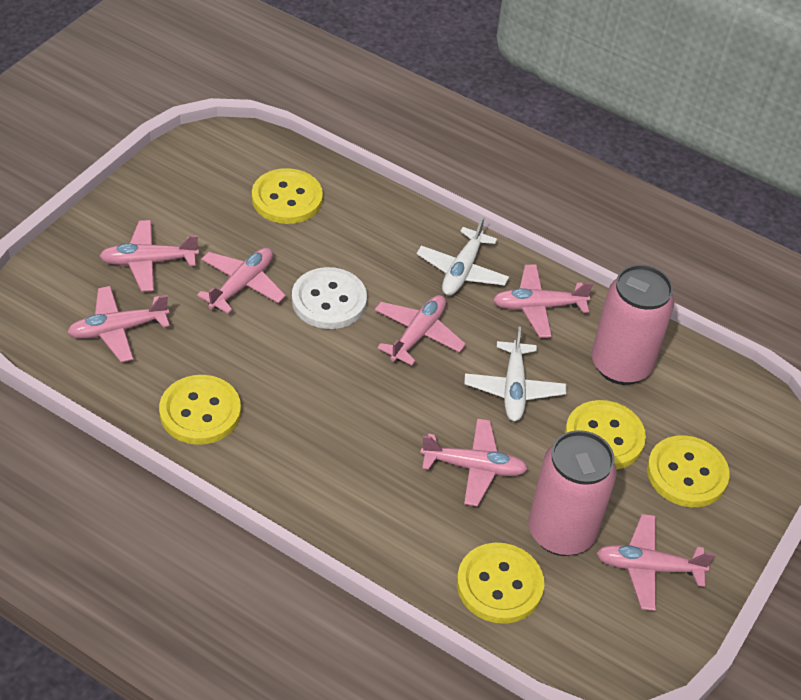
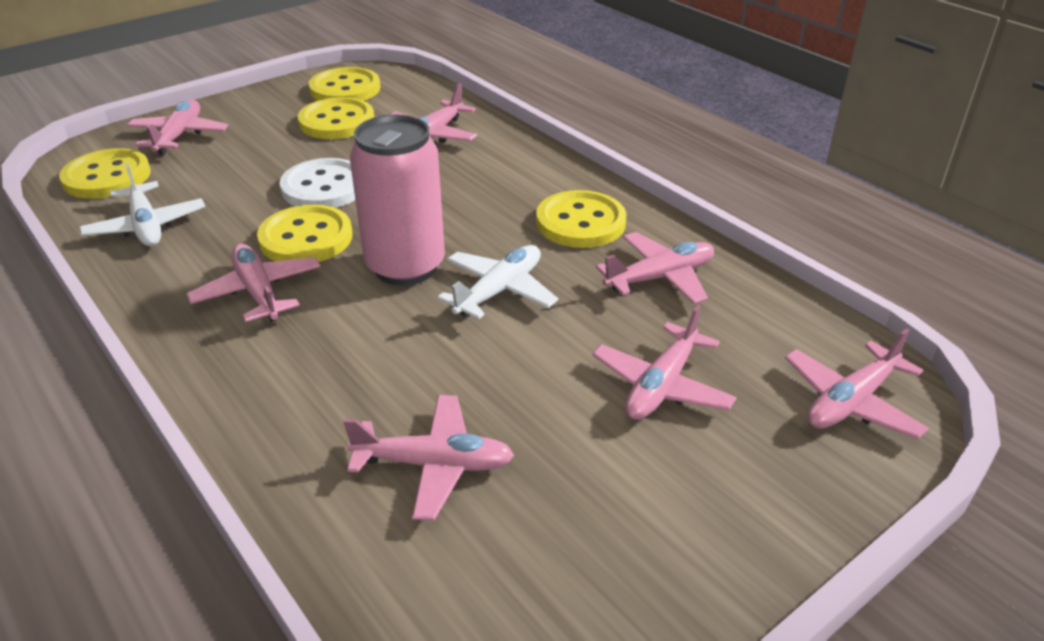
pink can: 2 -> 1

